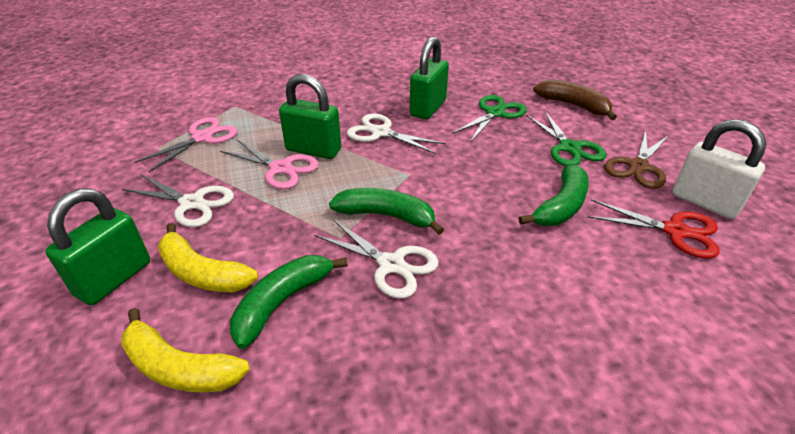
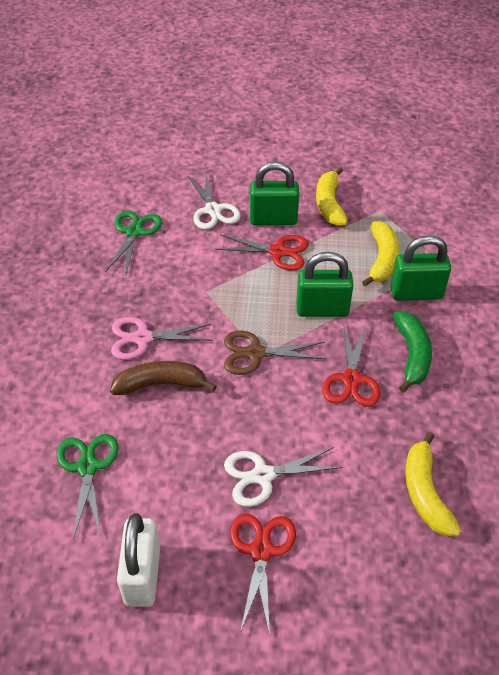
green banana: 3 -> 1
pink scissors: 2 -> 1
red scissors: 1 -> 3
white scissors: 3 -> 2
yellow banana: 2 -> 3

